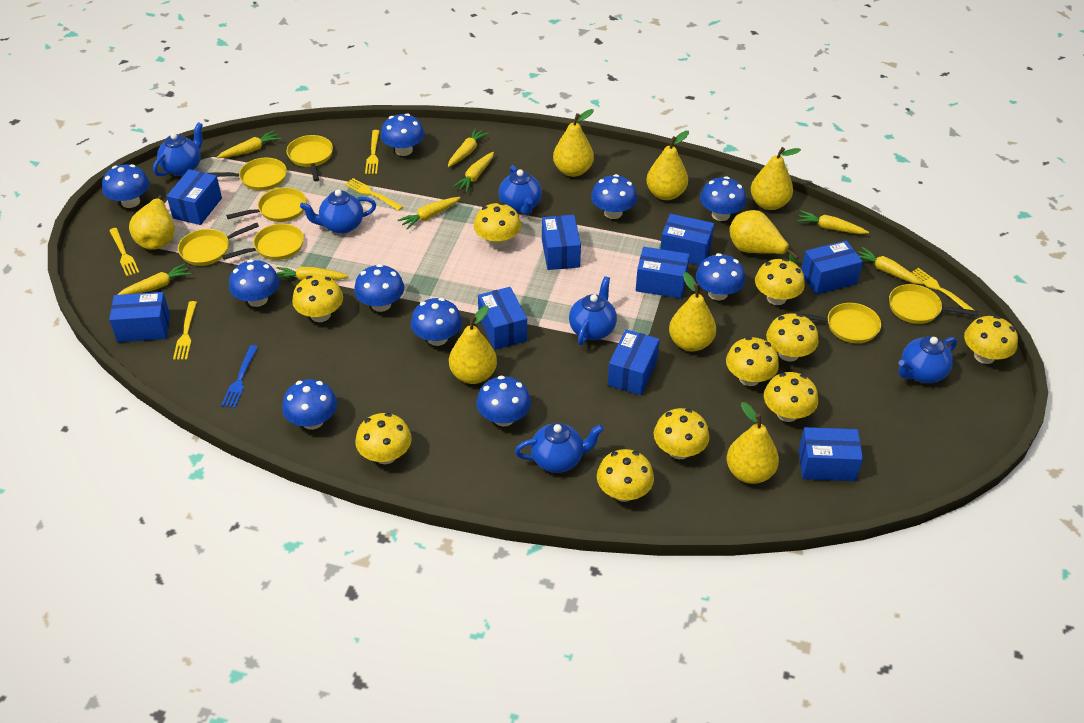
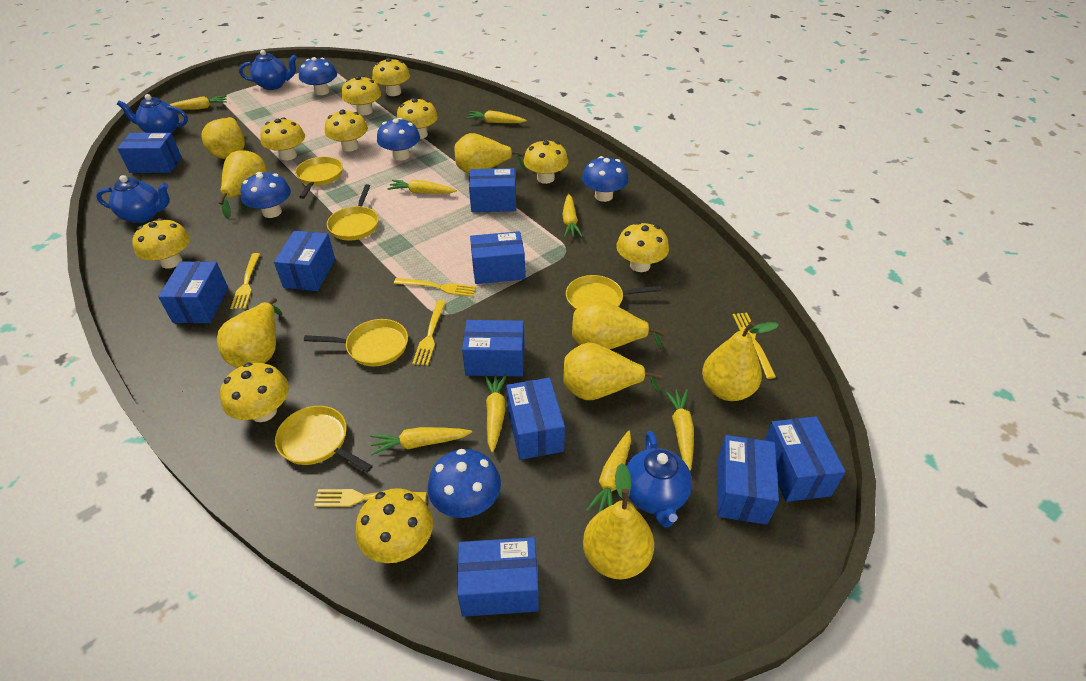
blue box: 9 -> 10
blue fork: 1 -> 0
blue mushroom: 10 -> 5
blue teapot: 6 -> 4
yellow pan: 7 -> 5

